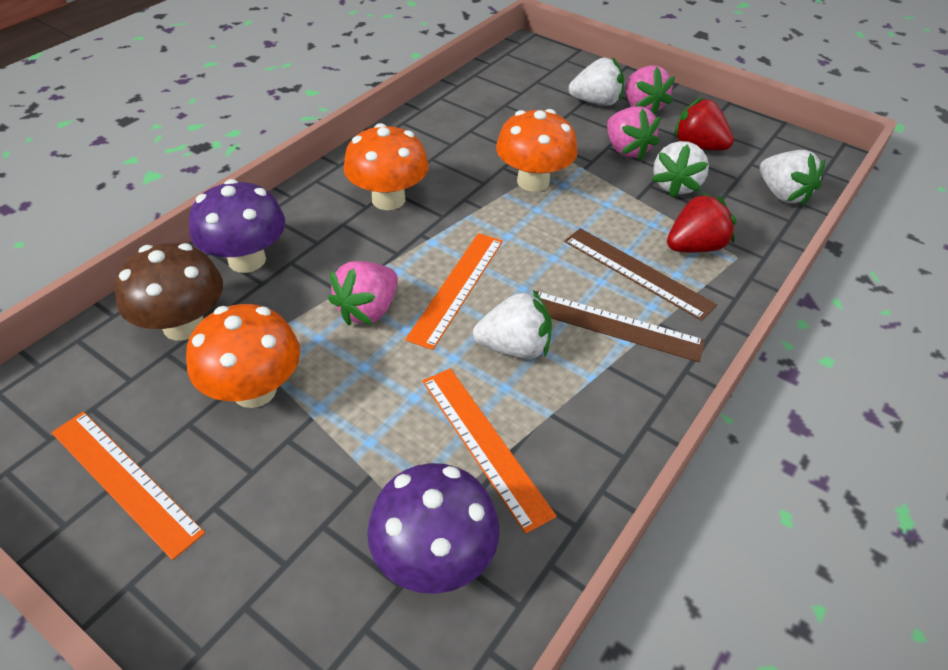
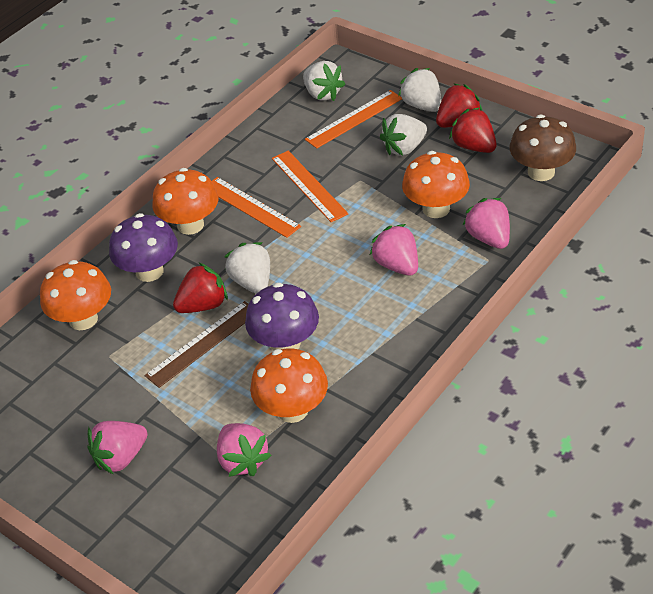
brown ruler: 2 -> 1
orange mushroom: 3 -> 4
pink strawberry: 3 -> 4
red strawberry: 2 -> 3

